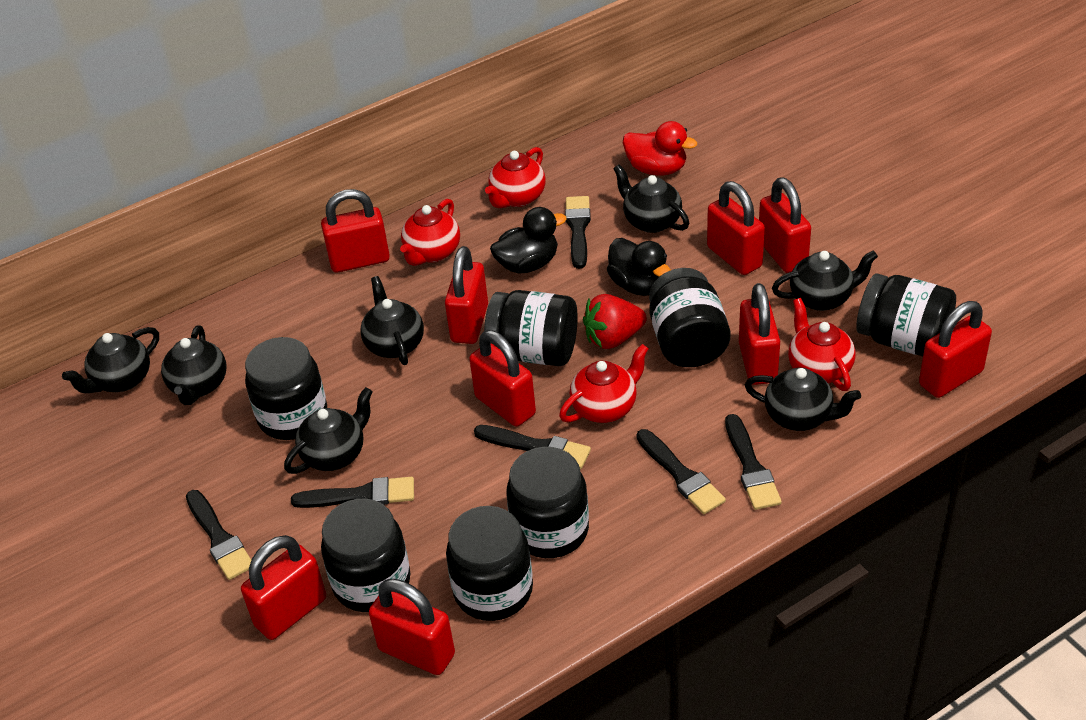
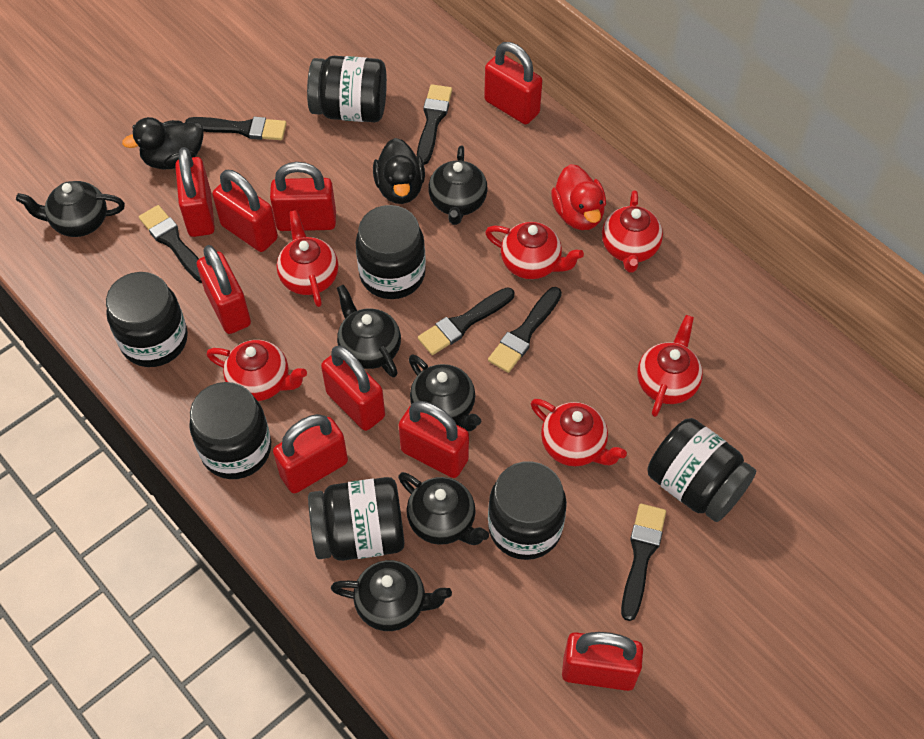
black teapot: 7 -> 6
red strawberry: 1 -> 0
red teapot: 4 -> 6

